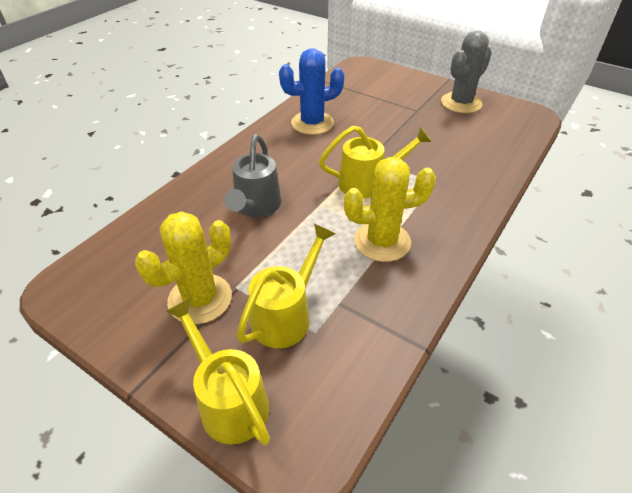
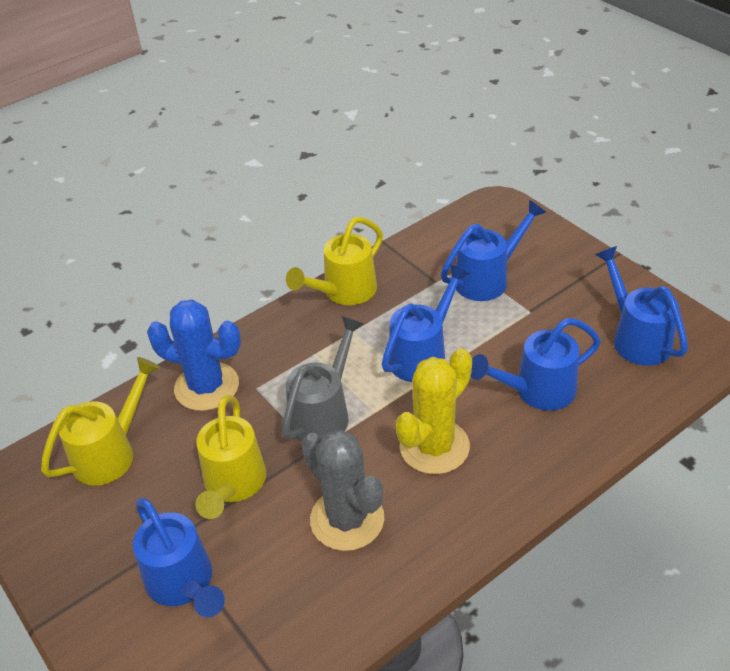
blue watering can: 0 -> 5
yellow cactus: 2 -> 1

